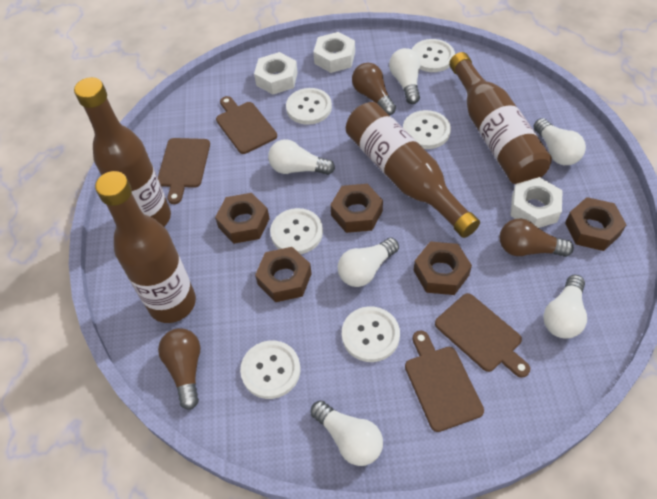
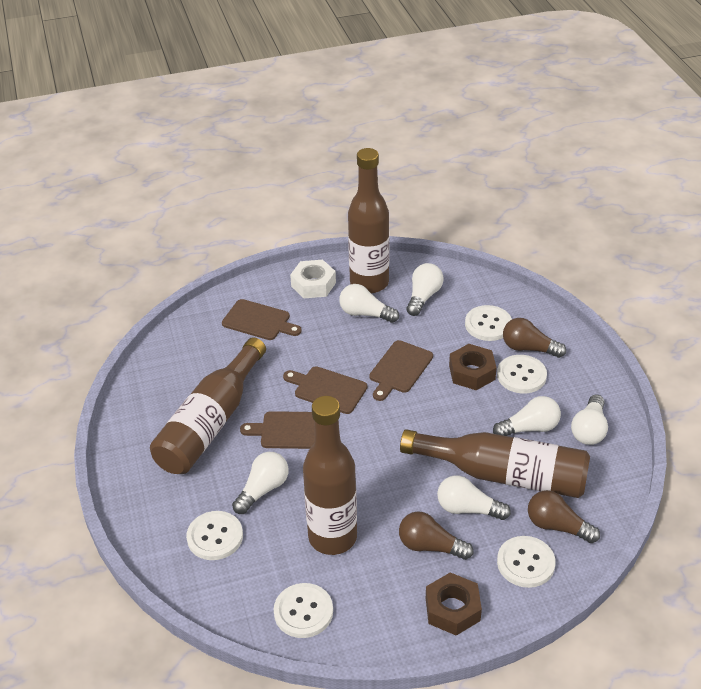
brown nut: 5 -> 2
white button: 6 -> 5
white nut: 3 -> 1

